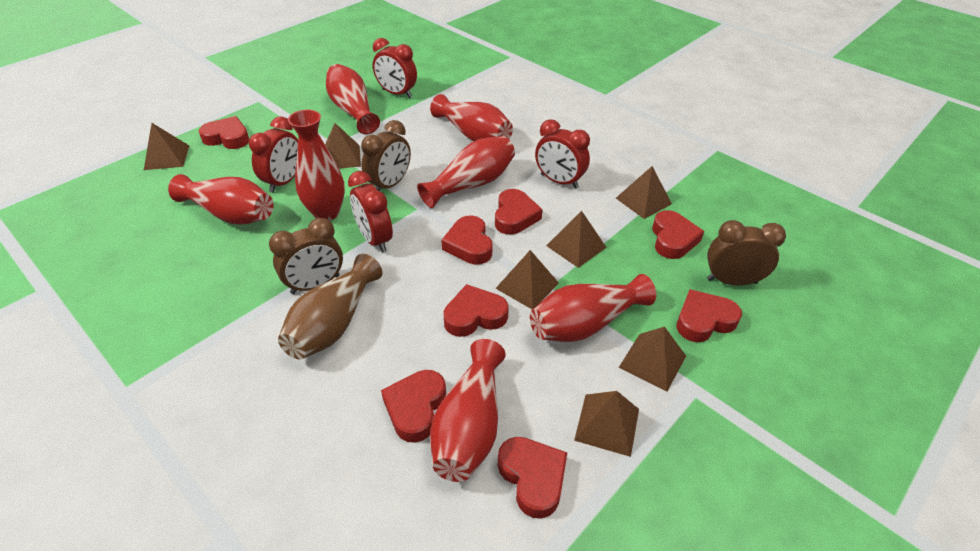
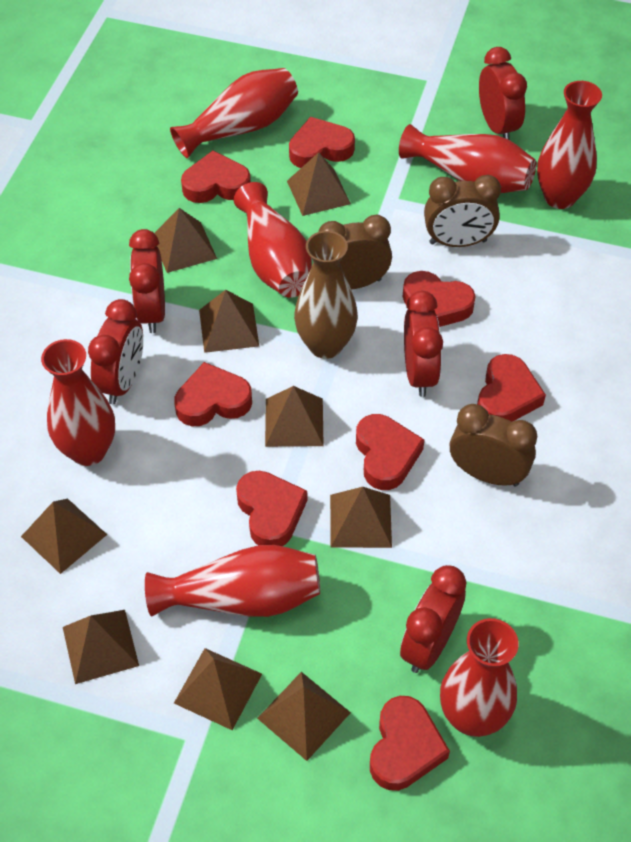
brown pyramid: 7 -> 9
red clock: 4 -> 5

